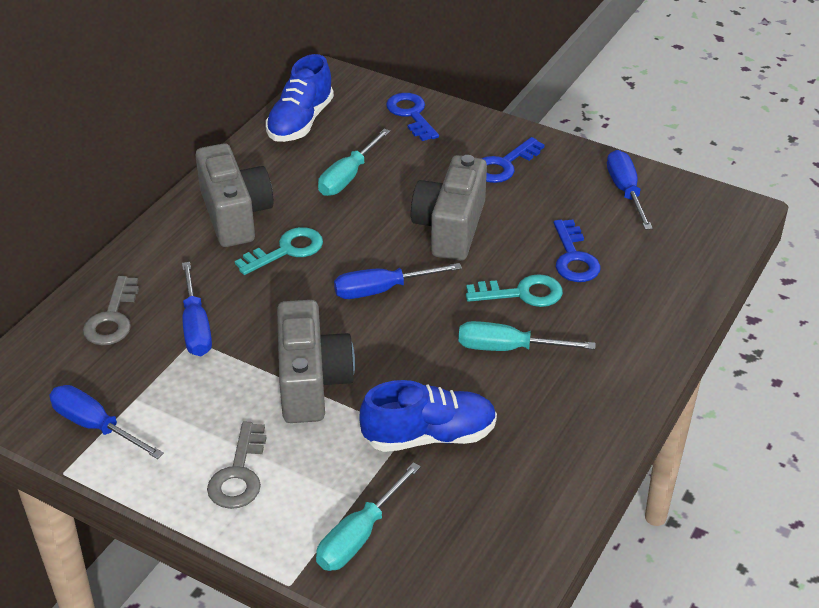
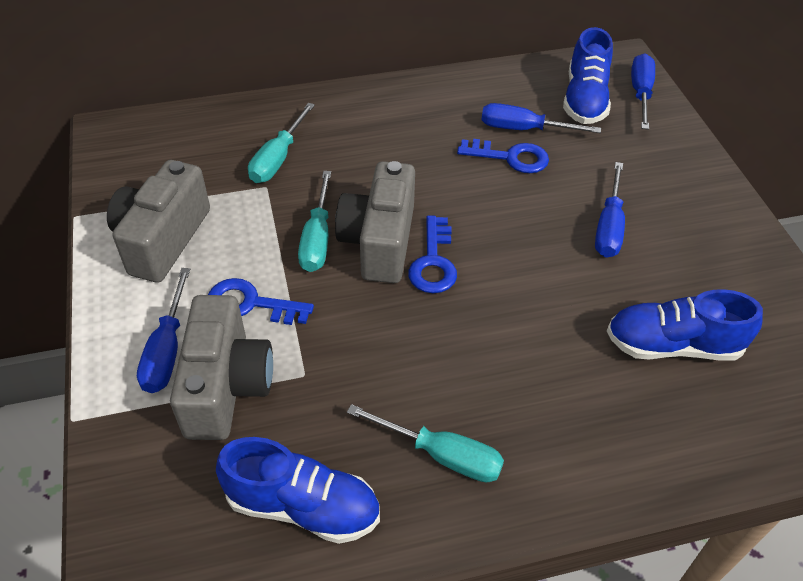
blue shoe: 2 -> 3
grey key: 2 -> 0
turquoise key: 2 -> 0

